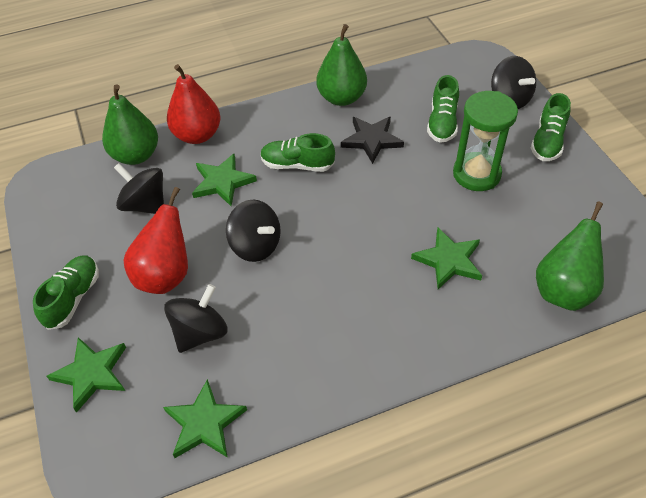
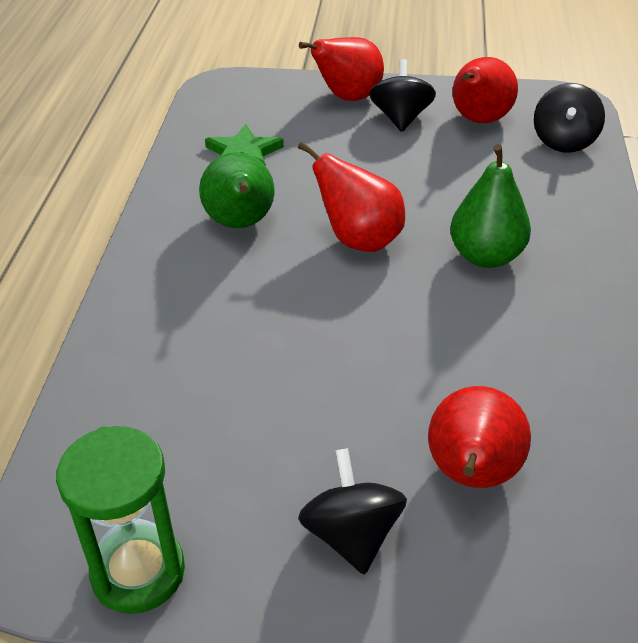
black spinning top: 4 -> 3
black star: 1 -> 0
green pear: 3 -> 2
green shoe: 4 -> 0
green star: 4 -> 1
red pear: 2 -> 4

